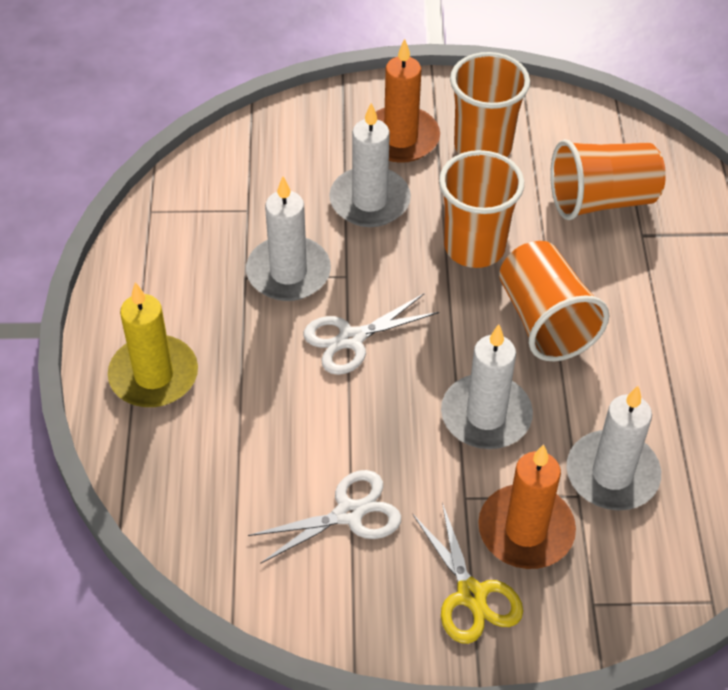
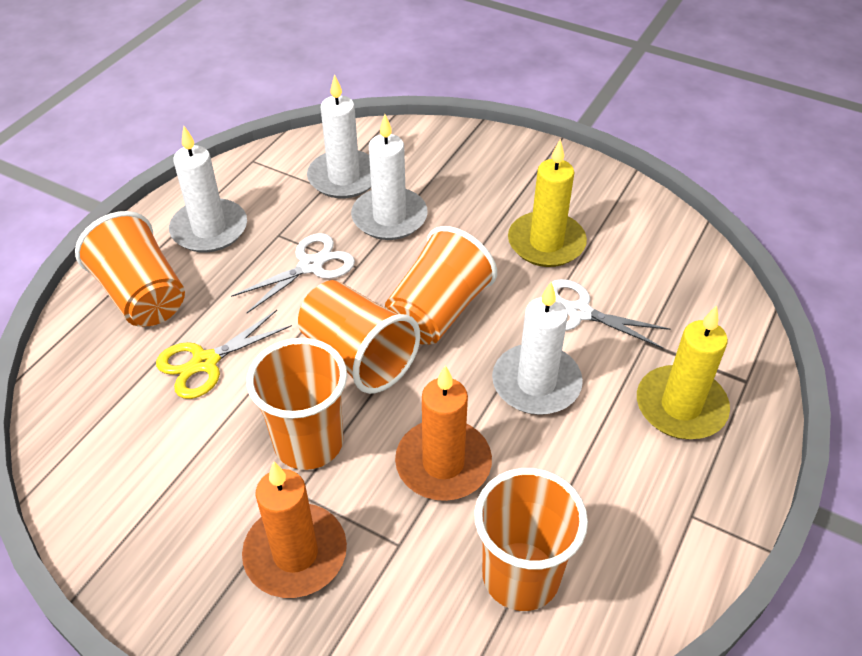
orange cup: 4 -> 5
yellow candle: 1 -> 2

